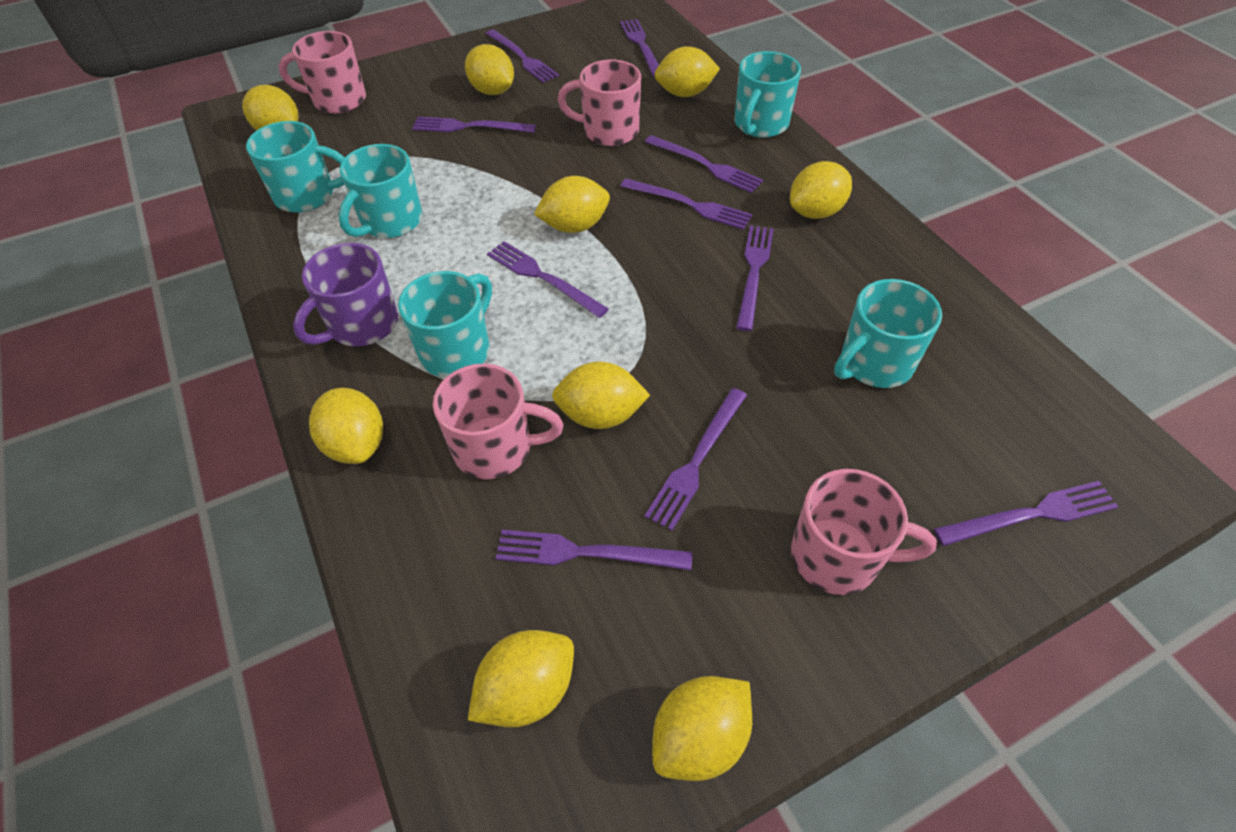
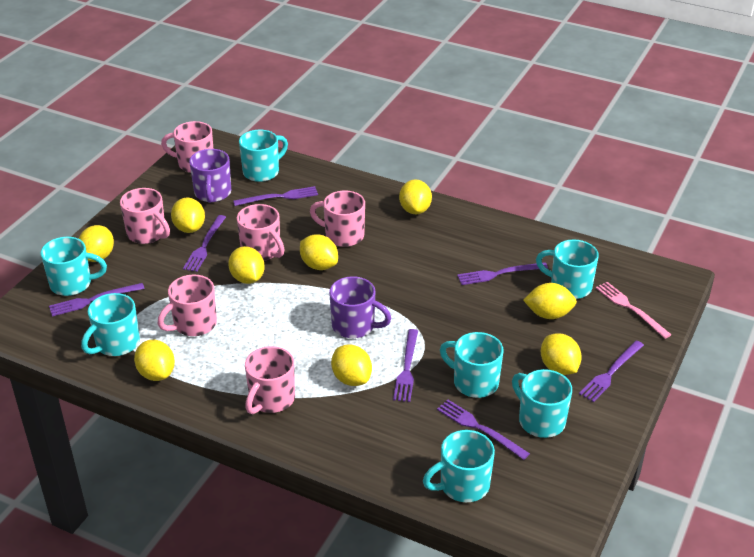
pink fork: 0 -> 1
pink mug: 4 -> 6
purple fork: 10 -> 7
purple mug: 1 -> 2
turquoise mug: 5 -> 7

